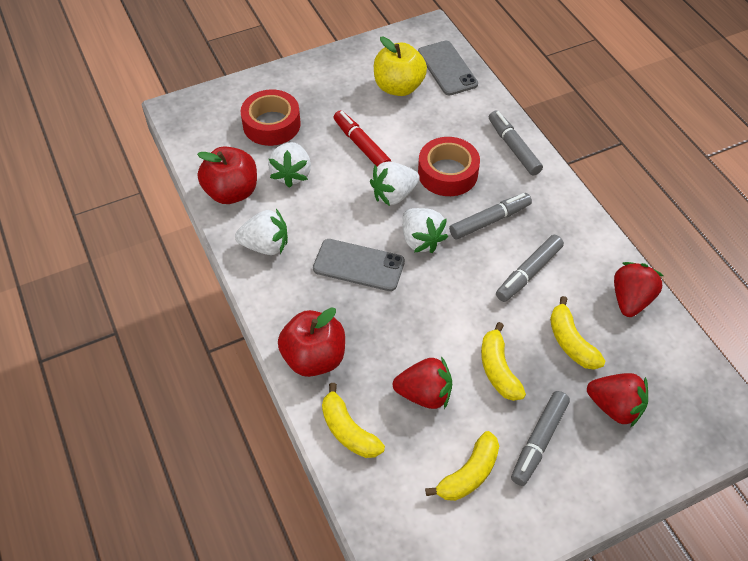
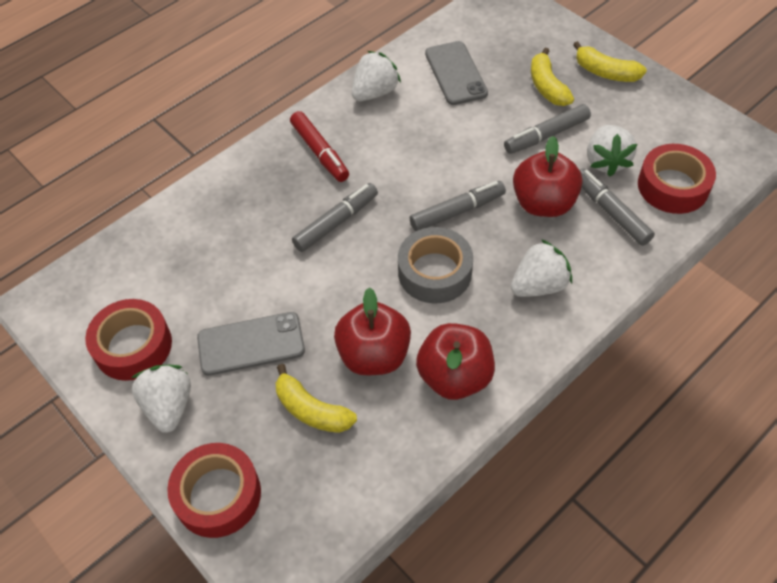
grey tape: 0 -> 1
red apple: 2 -> 3
red strawberry: 3 -> 0
red tape: 2 -> 3
yellow apple: 1 -> 0
yellow banana: 4 -> 3

